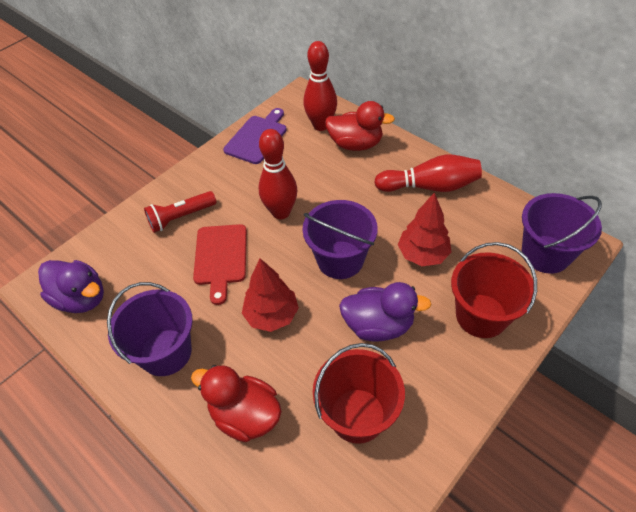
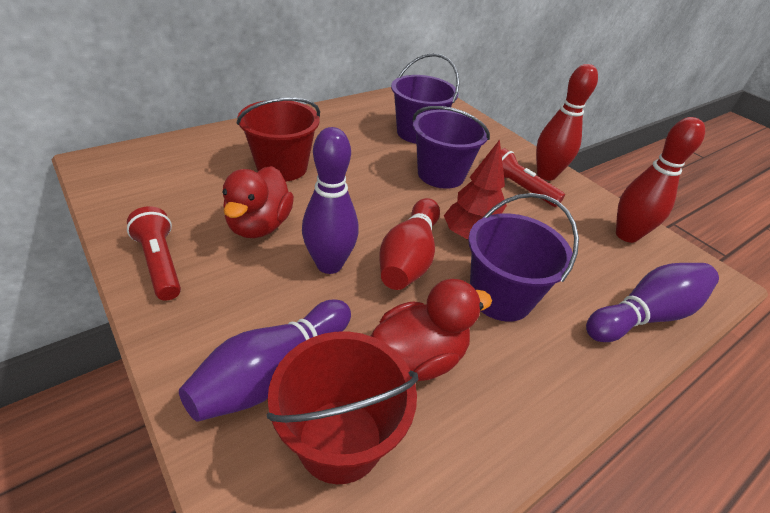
purple bowling pin: 0 -> 3
purple cutting board: 1 -> 0
purple duck: 2 -> 0
red cutting board: 1 -> 0
red flashlight: 1 -> 2
red tree: 2 -> 1

